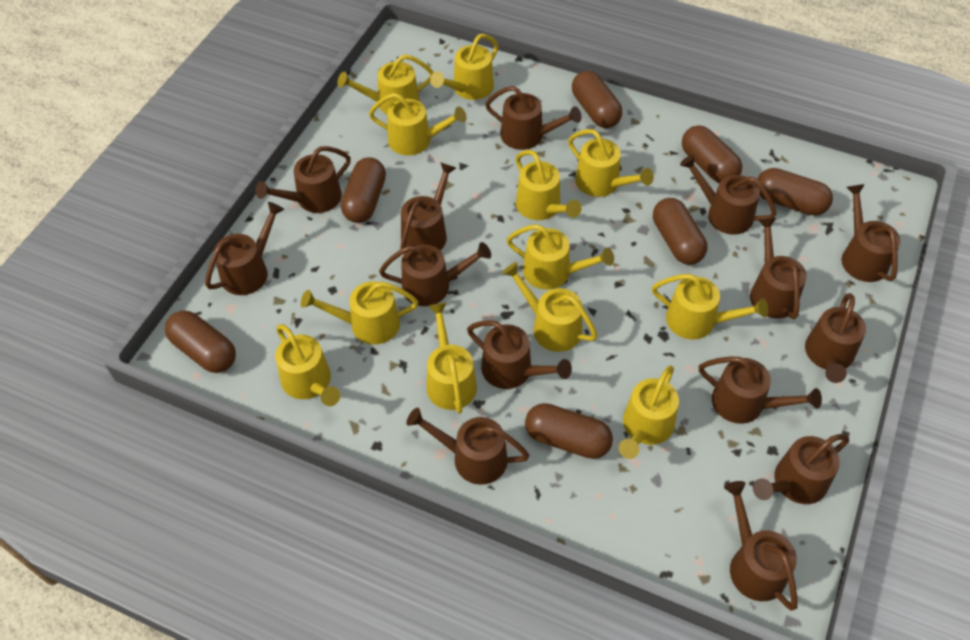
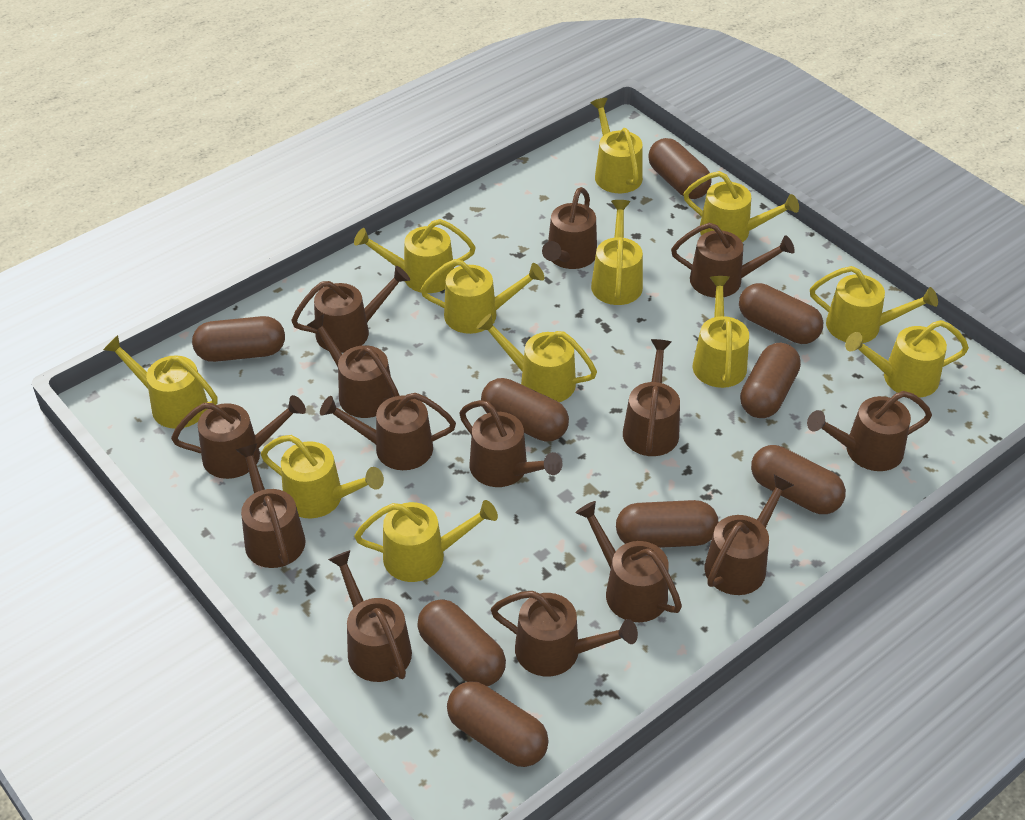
brown capsule: 7 -> 9

